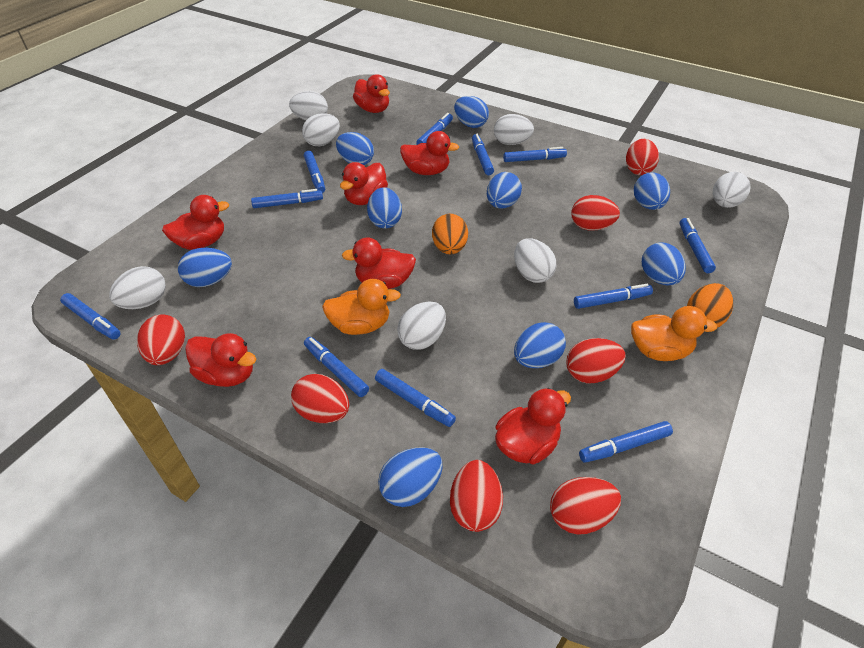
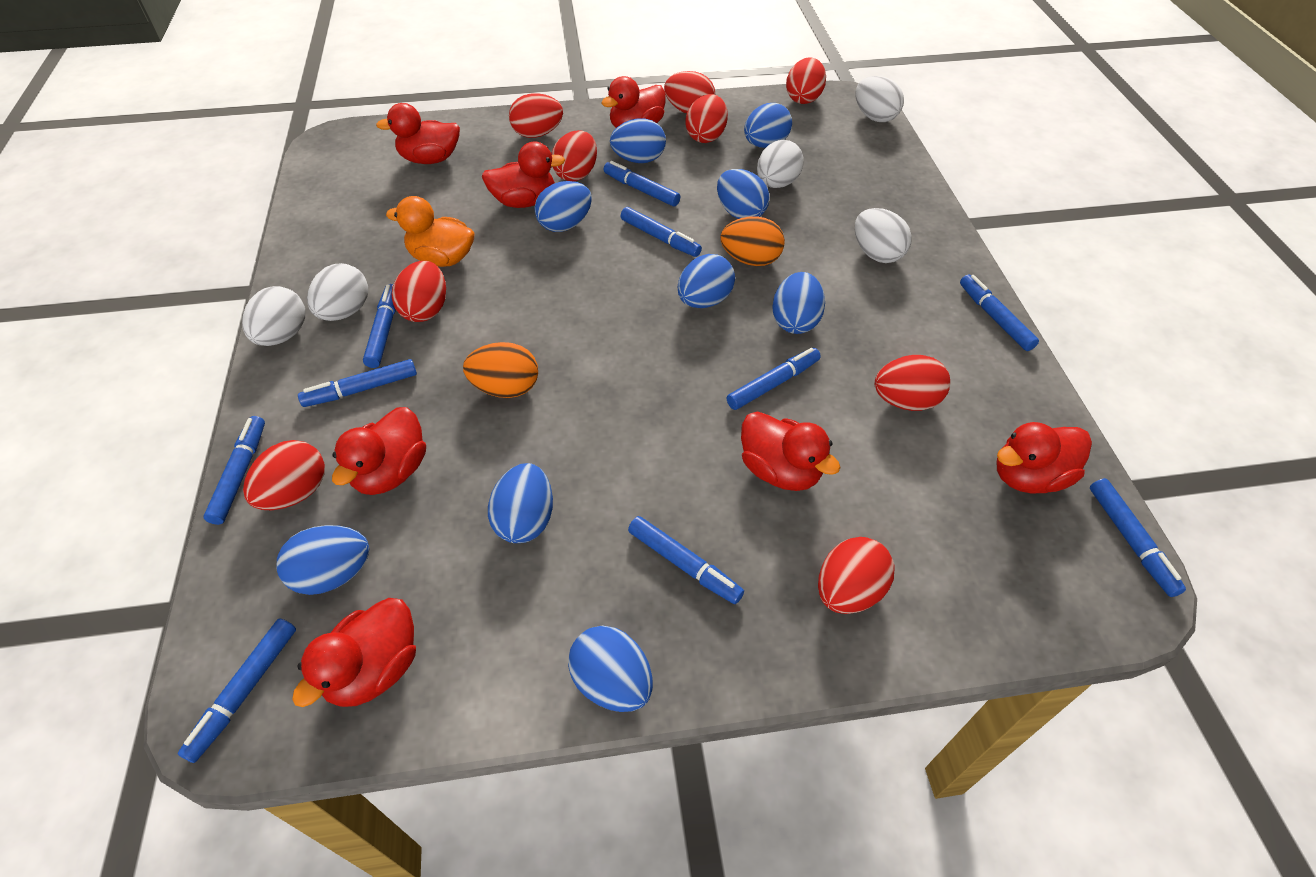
blue marker: 11 -> 10
orange duck: 2 -> 1
red egg: 7 -> 9
white egg: 7 -> 5

